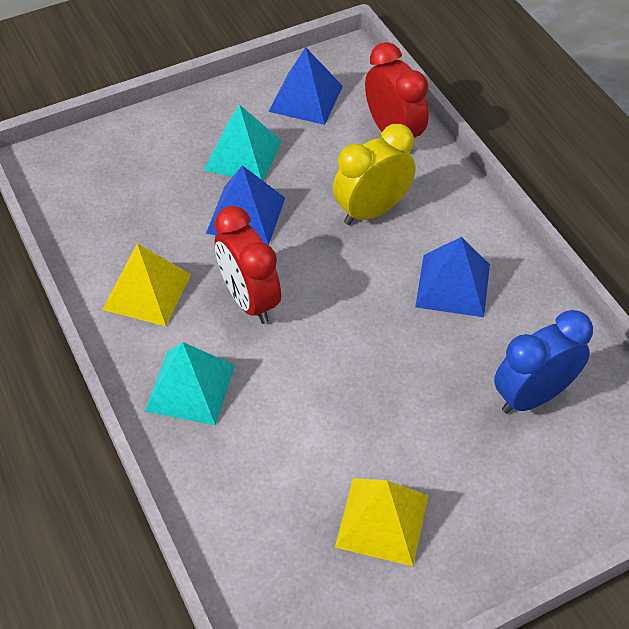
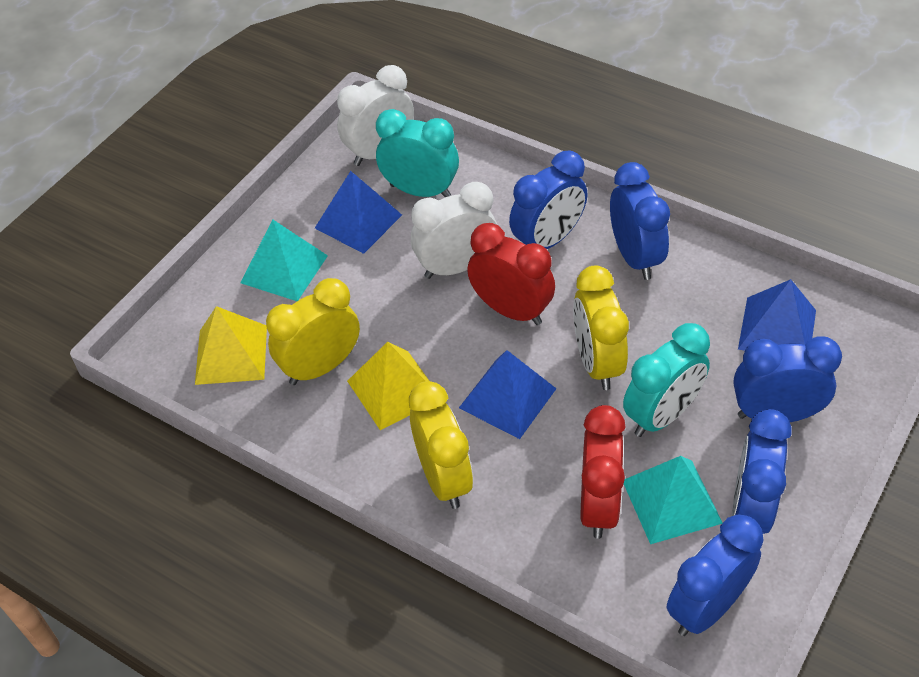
blue clock: 1 -> 5
turquoise clock: 0 -> 2
white clock: 0 -> 2
yellow clock: 1 -> 3

